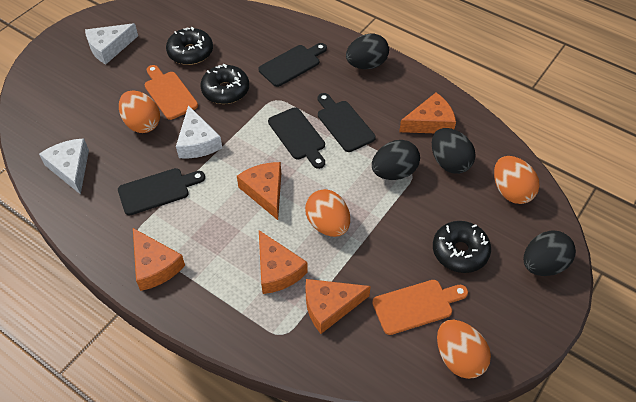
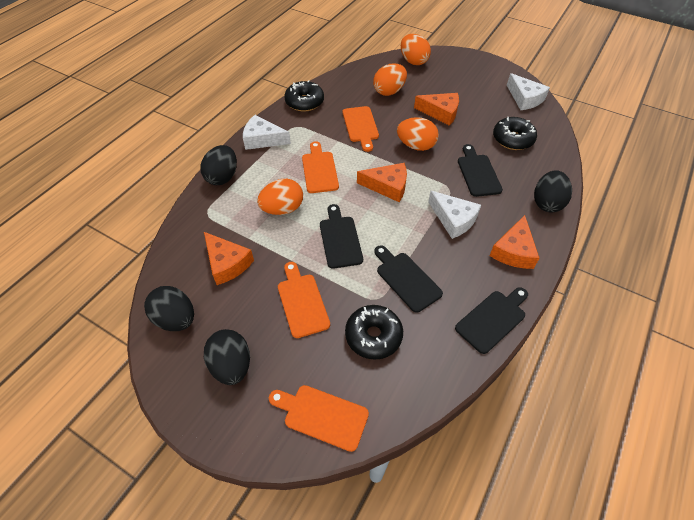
orange cheese: 5 -> 4
orange cutting board: 2 -> 4

